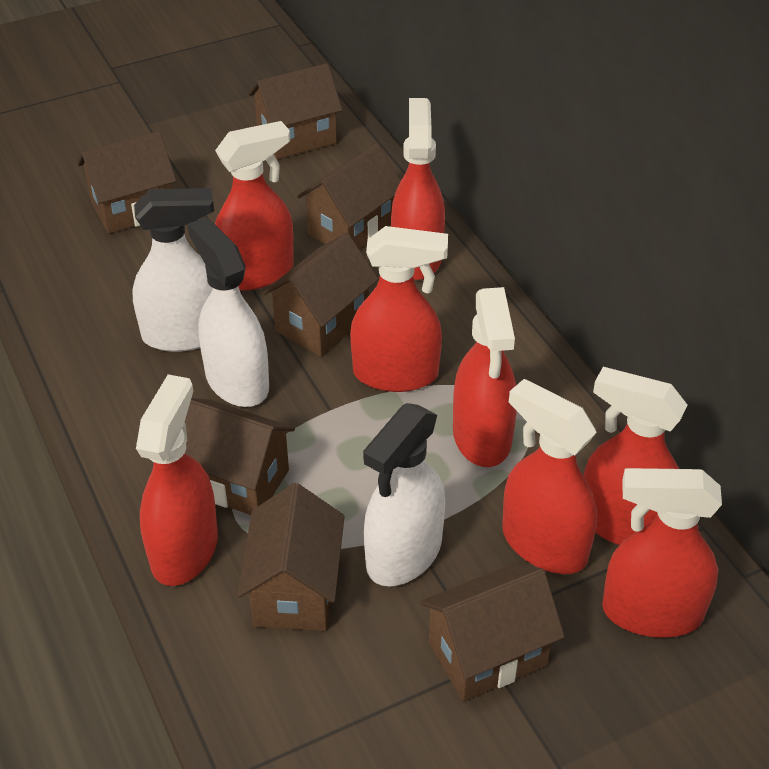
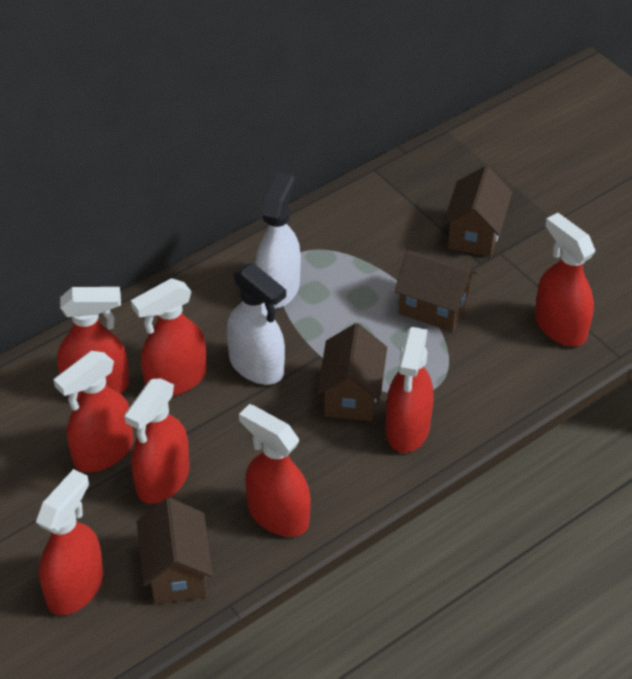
brown house: 7 -> 4
white spray bottle: 3 -> 2

